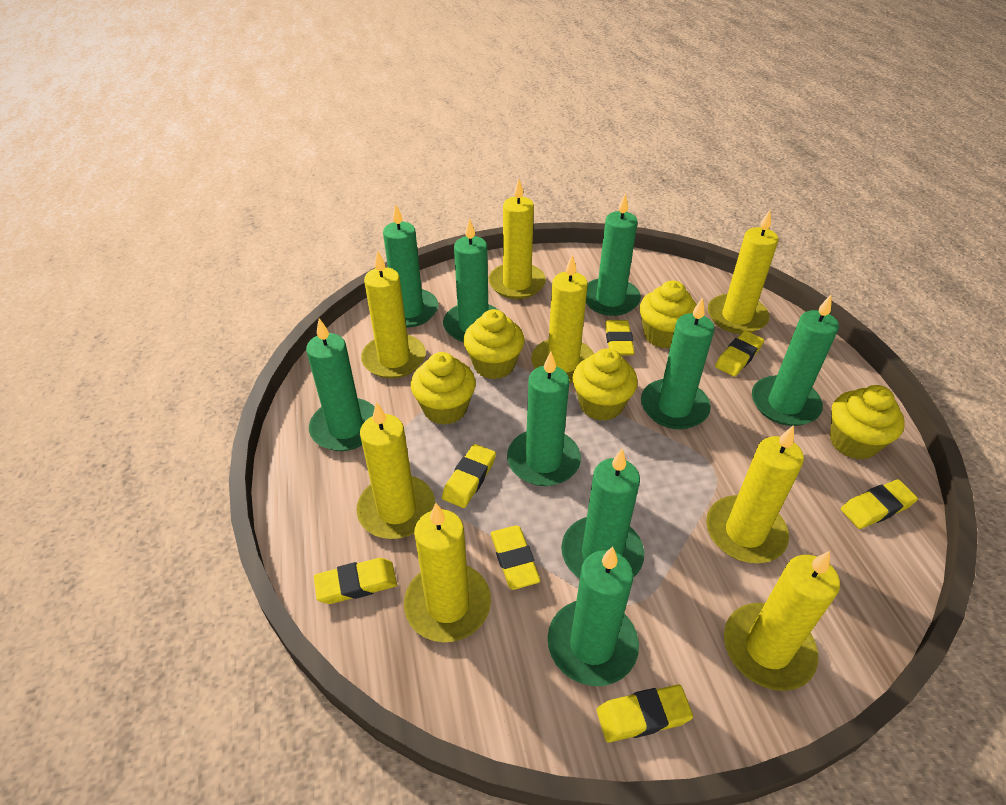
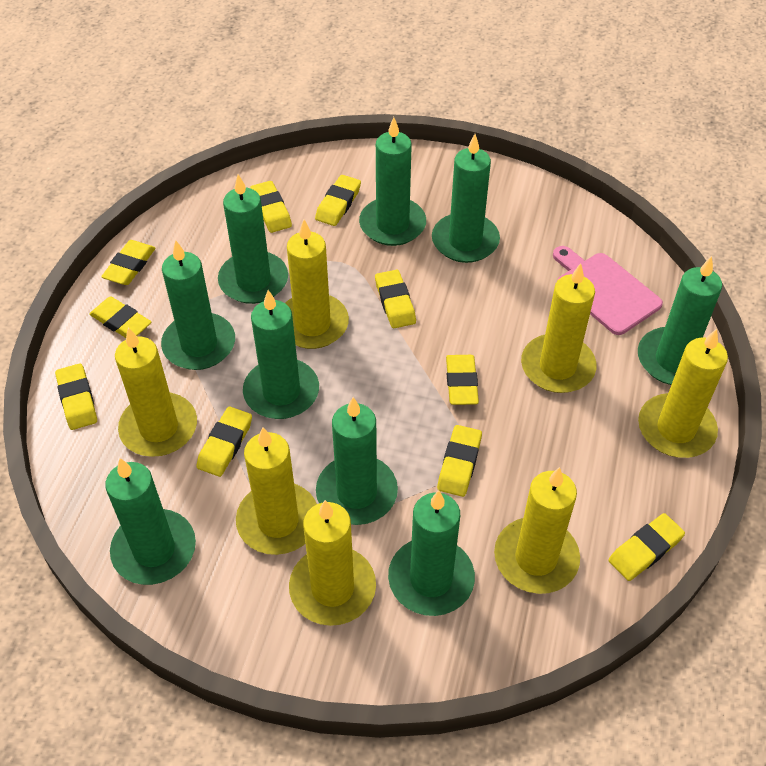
pink cutting board: 0 -> 1
yellow candle: 8 -> 7
yellow cupcake: 5 -> 0
yellow eraser: 7 -> 10

